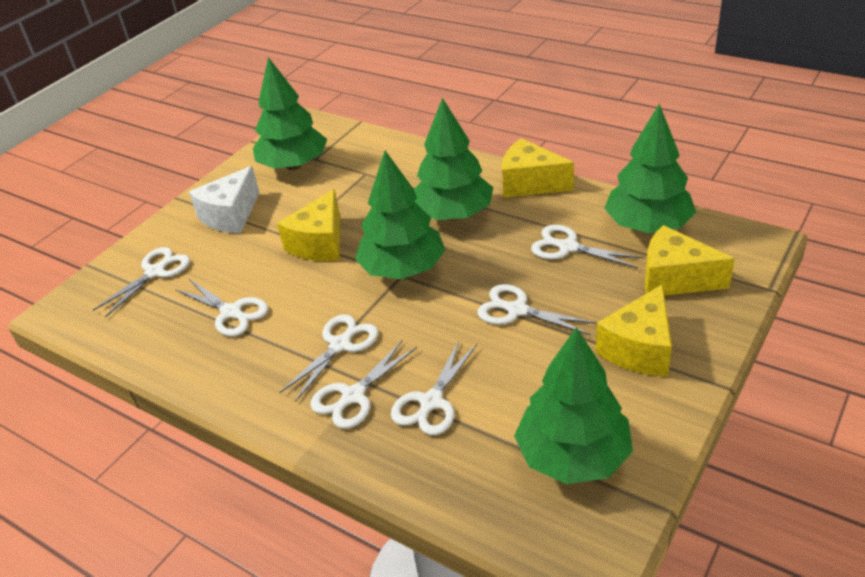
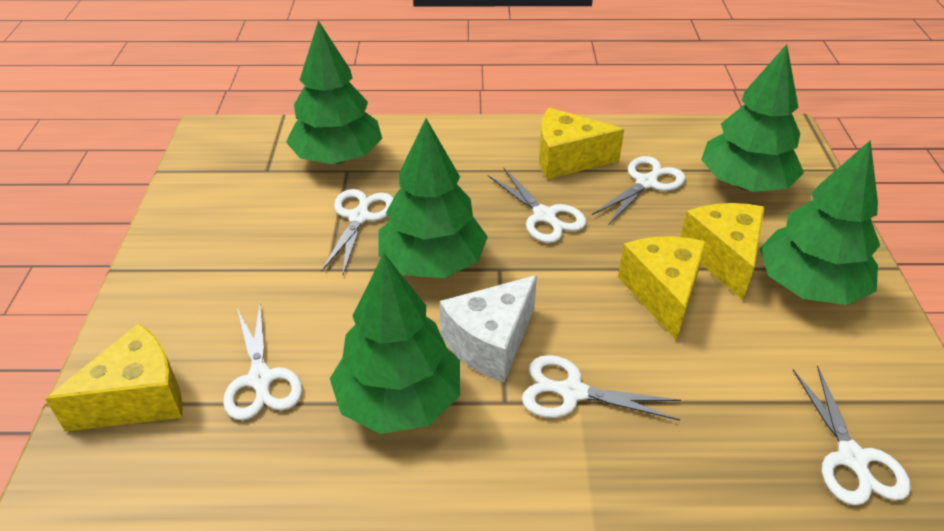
white scissors: 7 -> 6

